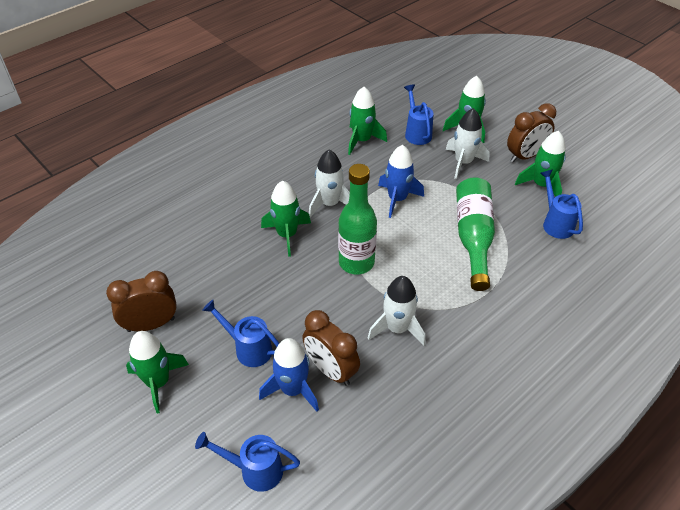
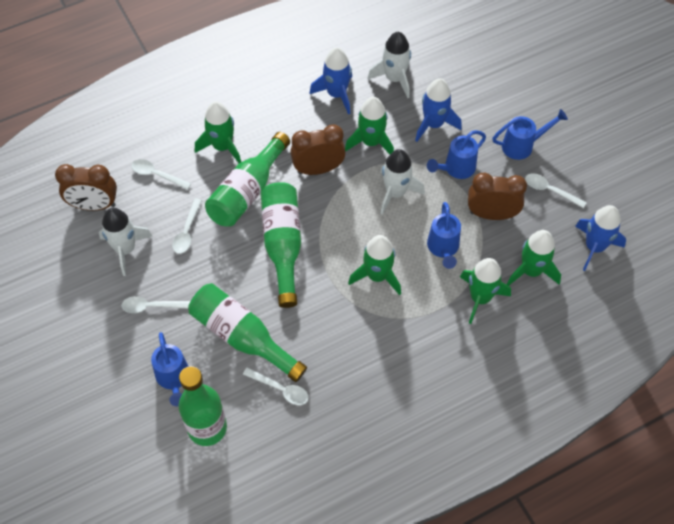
blue rocket: 2 -> 3
green bottle: 2 -> 4
white spoon: 0 -> 5

